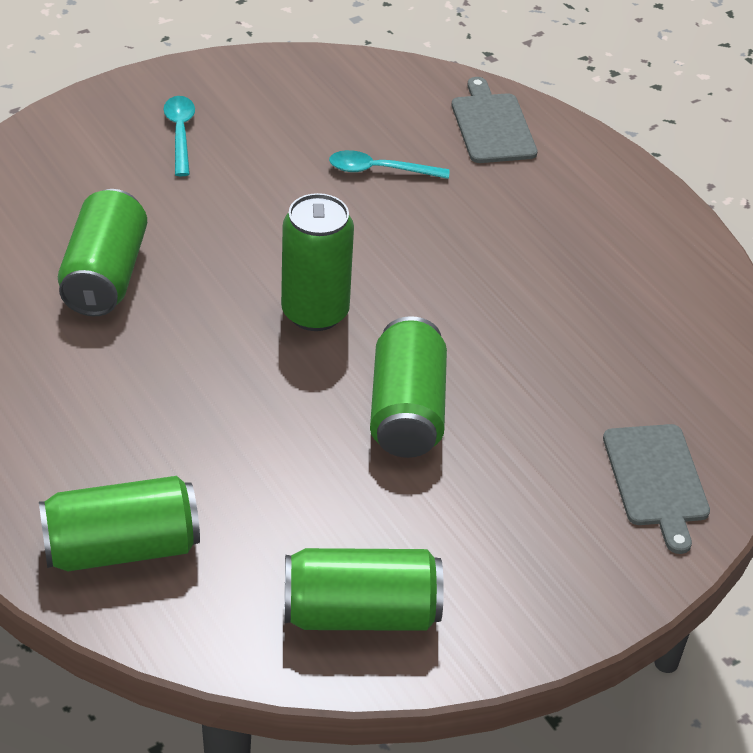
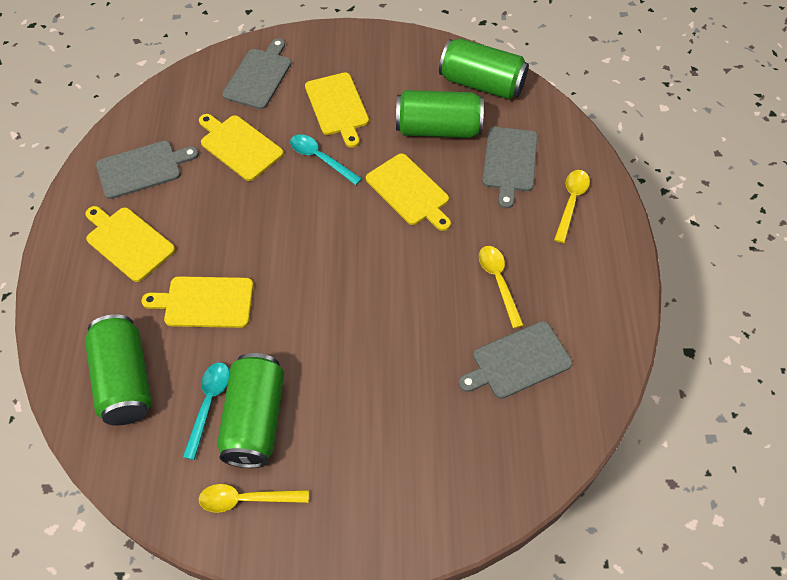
green can: 5 -> 4
grey cutting board: 2 -> 4
yellow cutting board: 0 -> 5
yellow spoon: 0 -> 3

